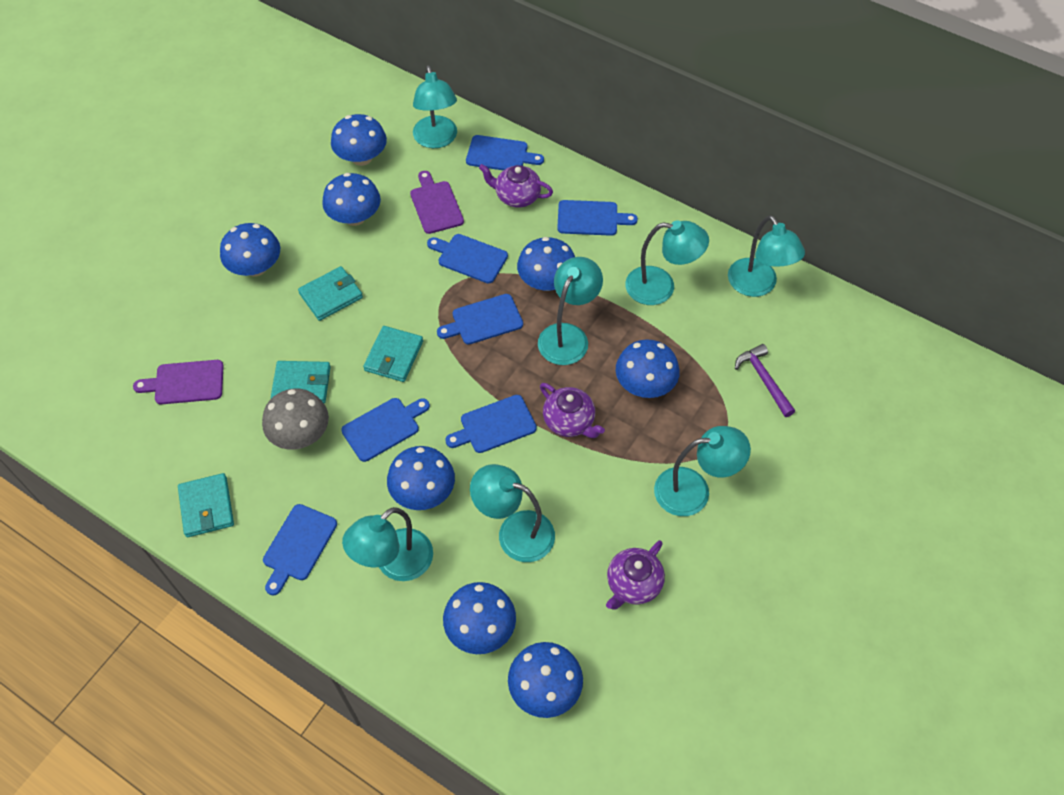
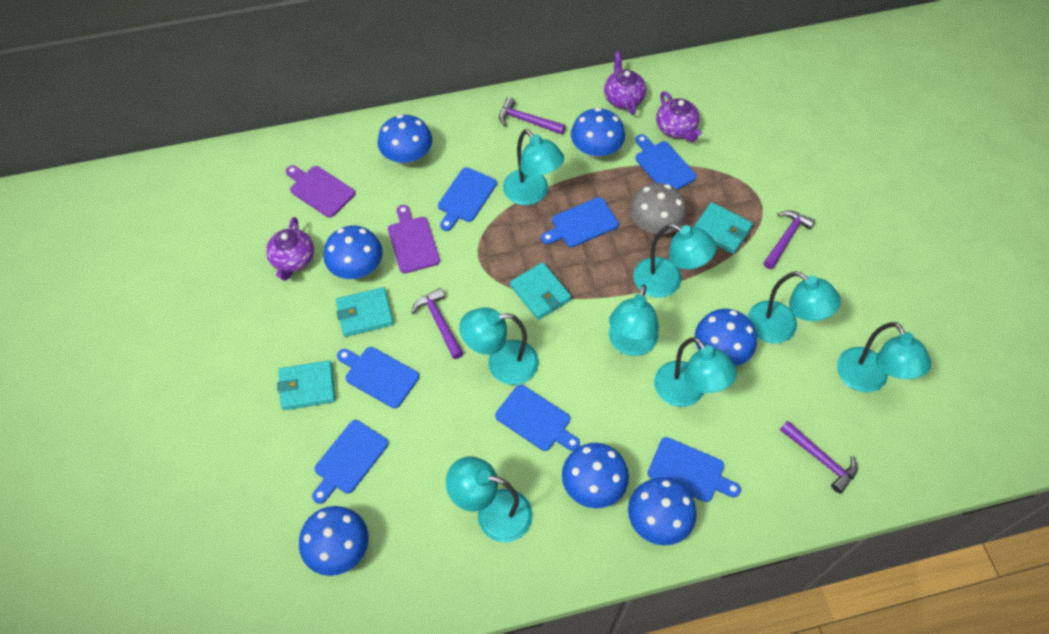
blue mushroom: 8 -> 7
purple hammer: 1 -> 4
turquoise lamp: 7 -> 8

